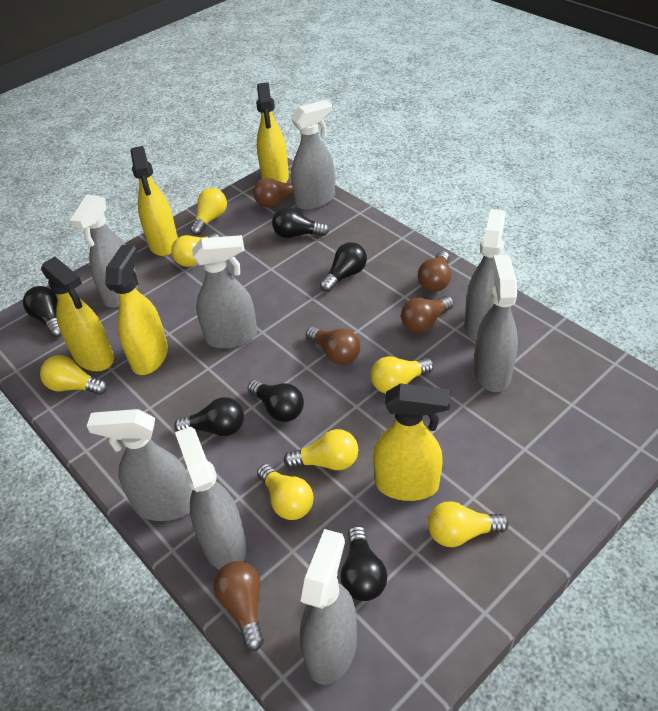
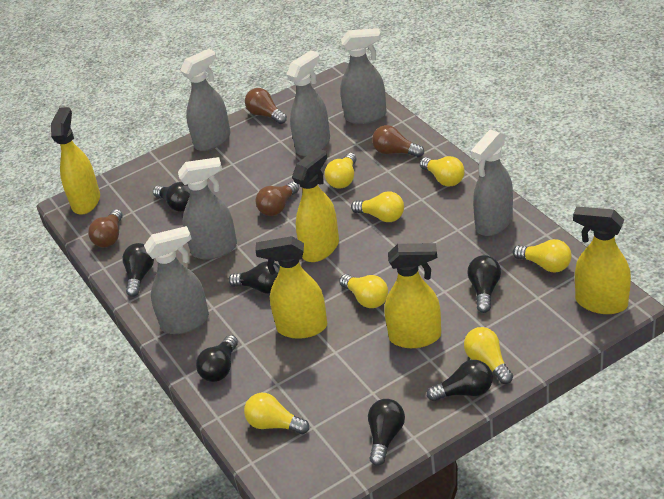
black light bulb: 6 -> 7
brown light bulb: 5 -> 4
grey spray bottle: 8 -> 6

